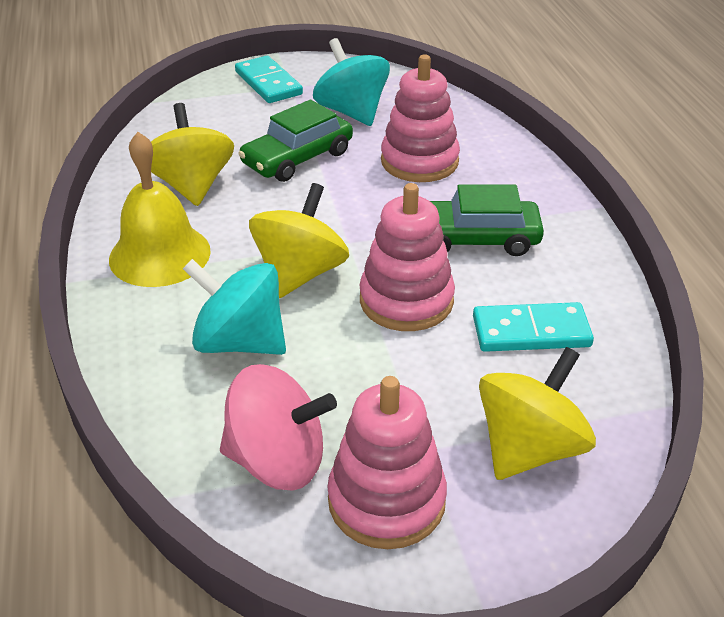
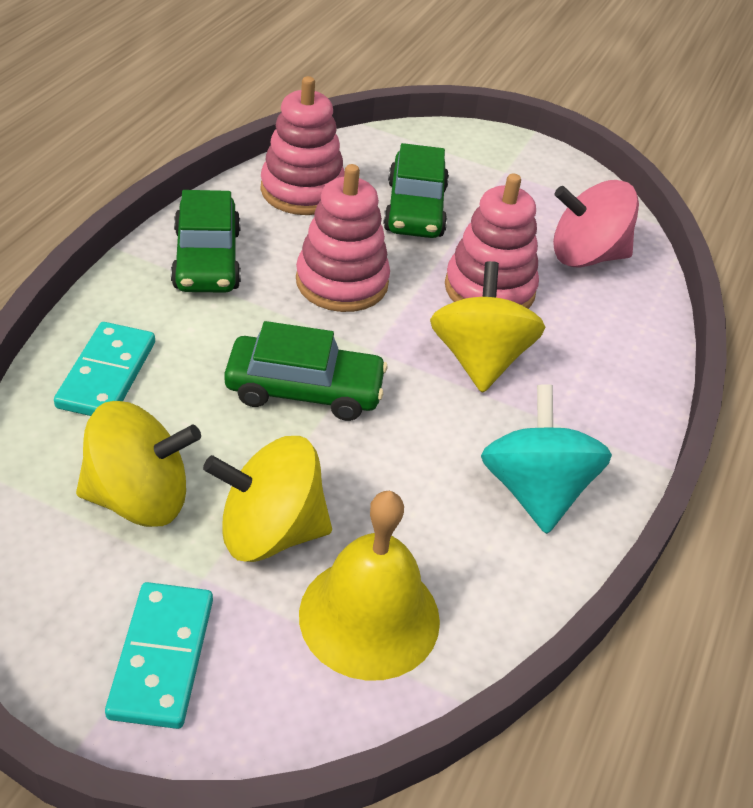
green car: 2 -> 3
turquoise spinning top: 2 -> 1

